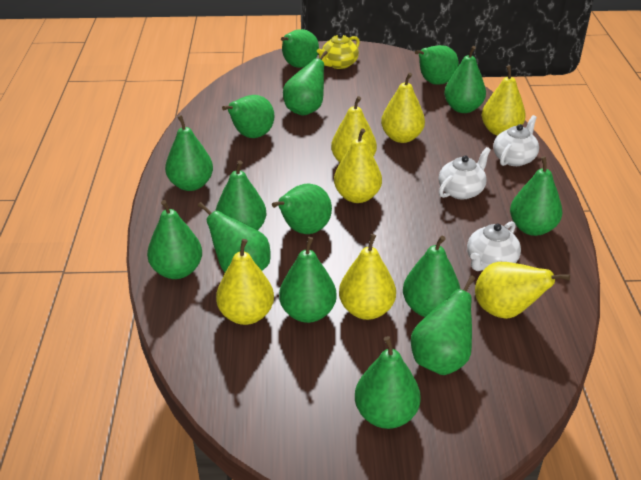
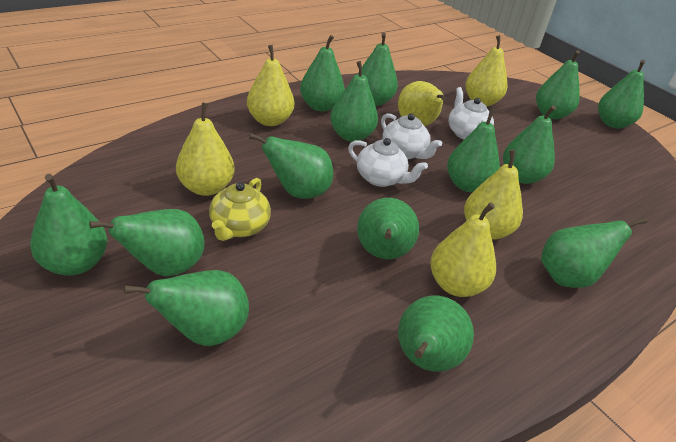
green pear: 15 -> 14
yellow pear: 7 -> 6

